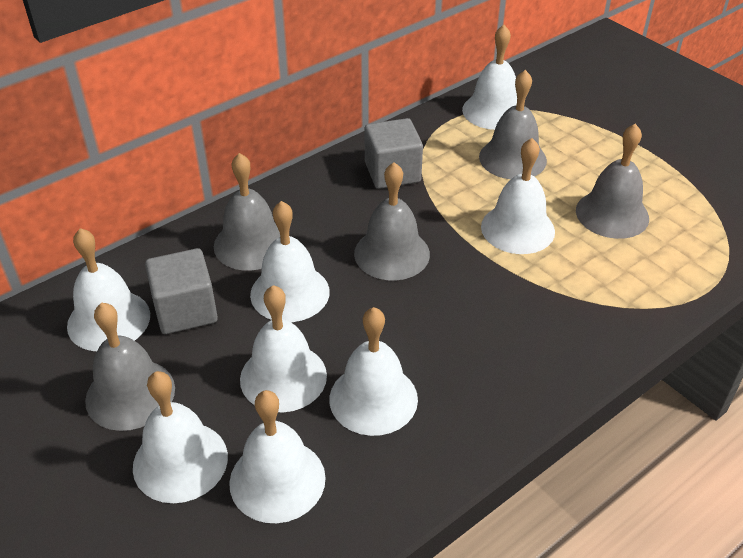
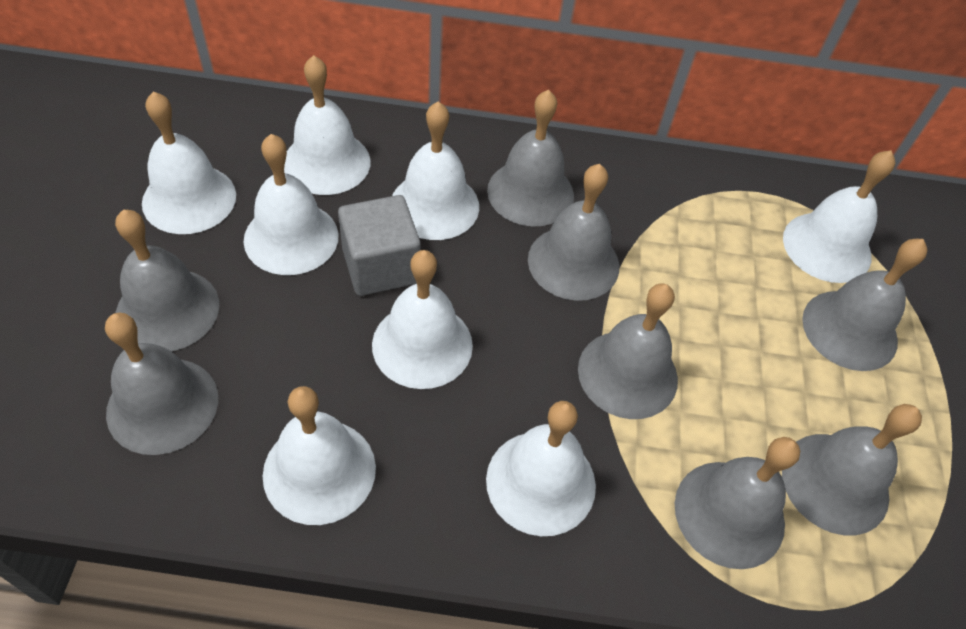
grey bell: 5 -> 8
grey cube: 2 -> 1

